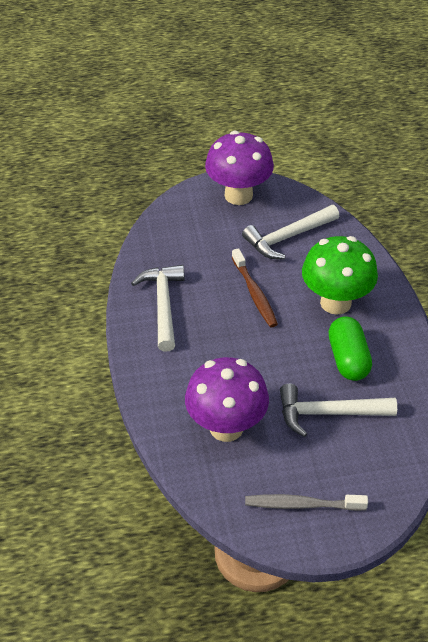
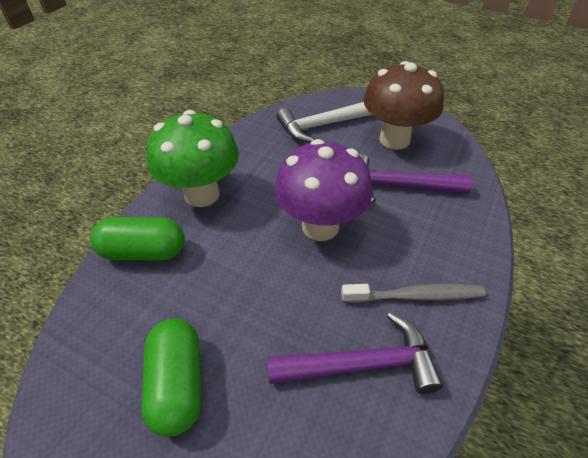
brown mushroom: 0 -> 1
brown toothbrush: 1 -> 0
green capsule: 1 -> 2
purple hammer: 0 -> 2
purple mushroom: 2 -> 1
white hammer: 3 -> 1

